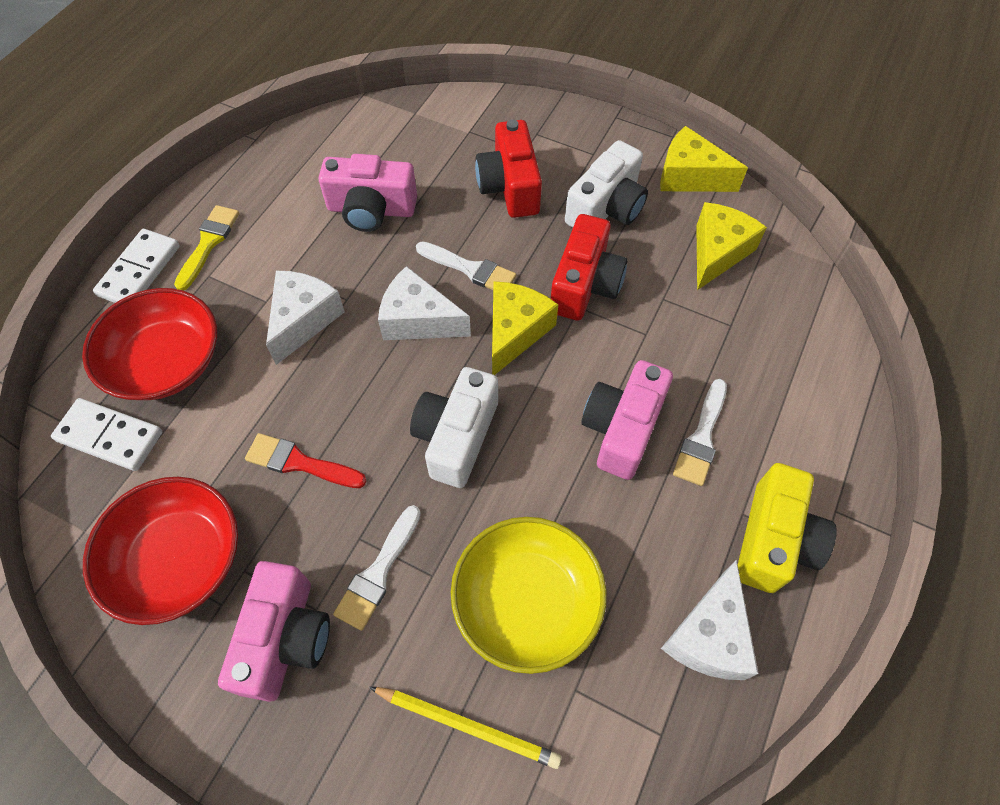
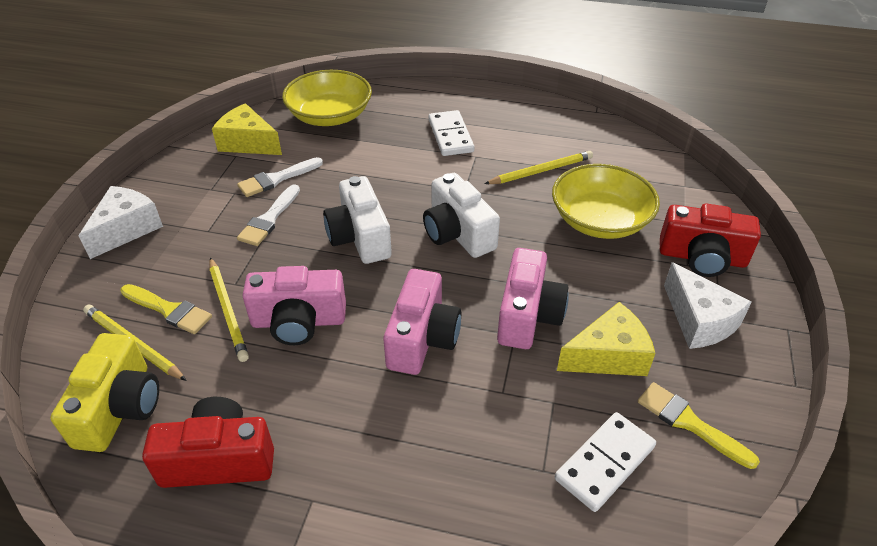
red bowl: 2 -> 0
red brush: 1 -> 0
white brush: 3 -> 2
white cheese: 3 -> 2
yellow bowl: 1 -> 2
yellow brush: 1 -> 2
yellow cheese: 3 -> 2
yellow pencil: 1 -> 3

